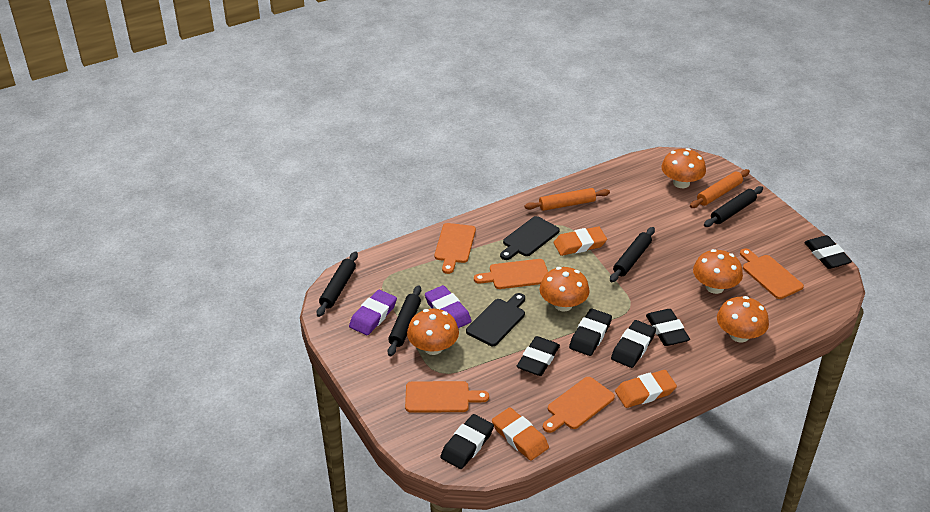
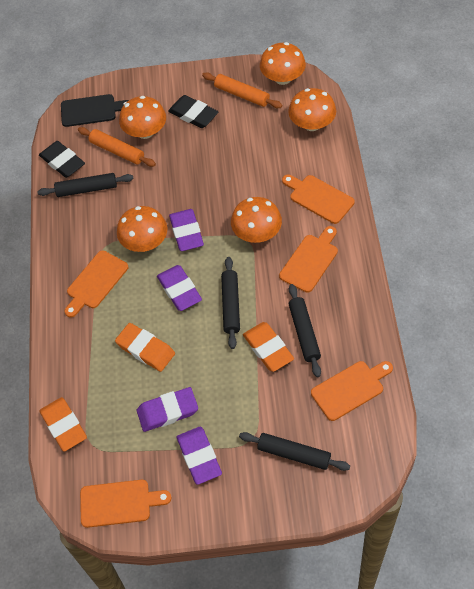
black cutting board: 2 -> 1
black eraser: 6 -> 2
purple eraser: 2 -> 4

